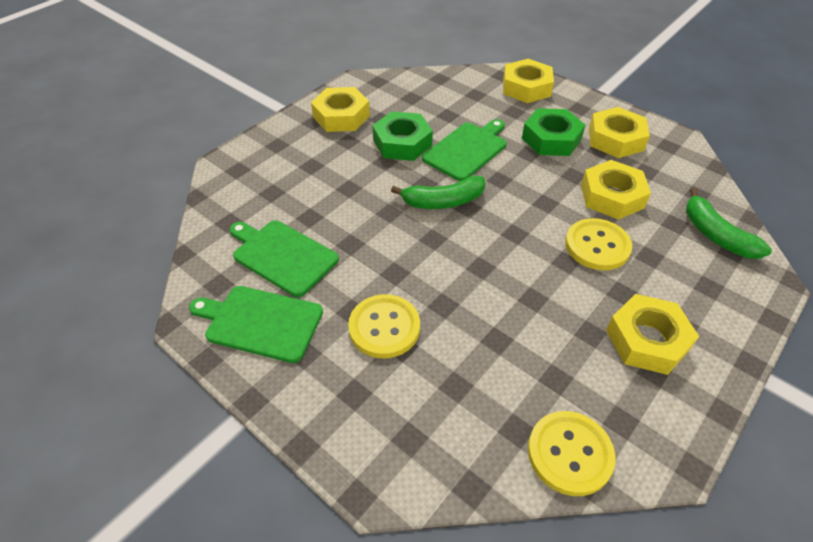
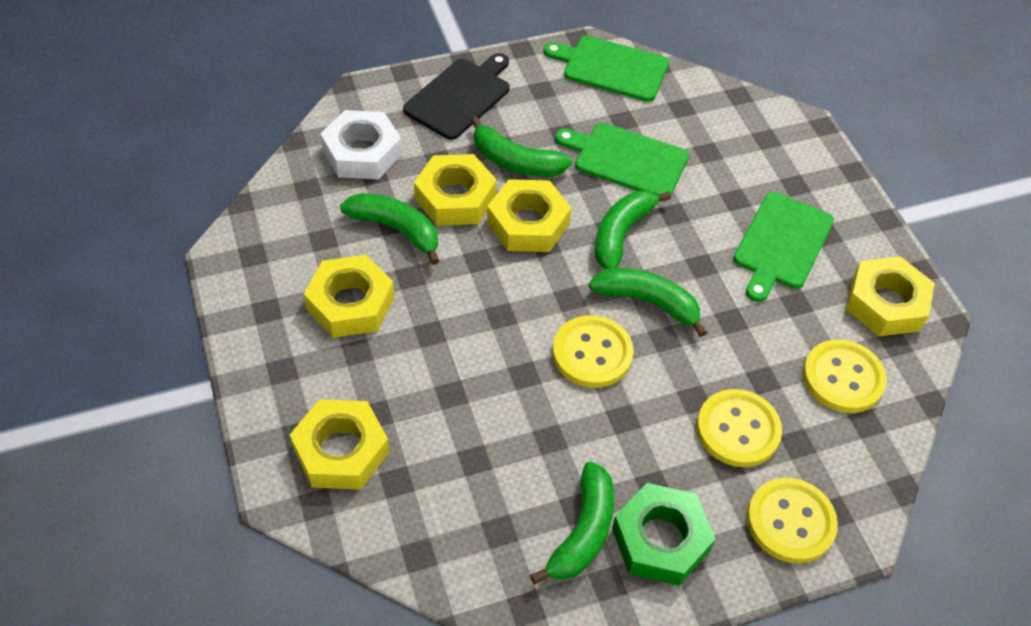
black cutting board: 0 -> 1
green banana: 2 -> 5
green nut: 2 -> 1
white nut: 0 -> 1
yellow button: 3 -> 4

